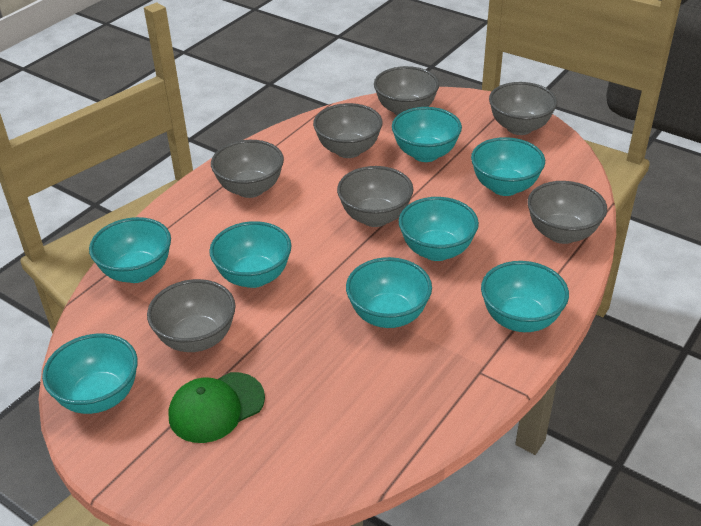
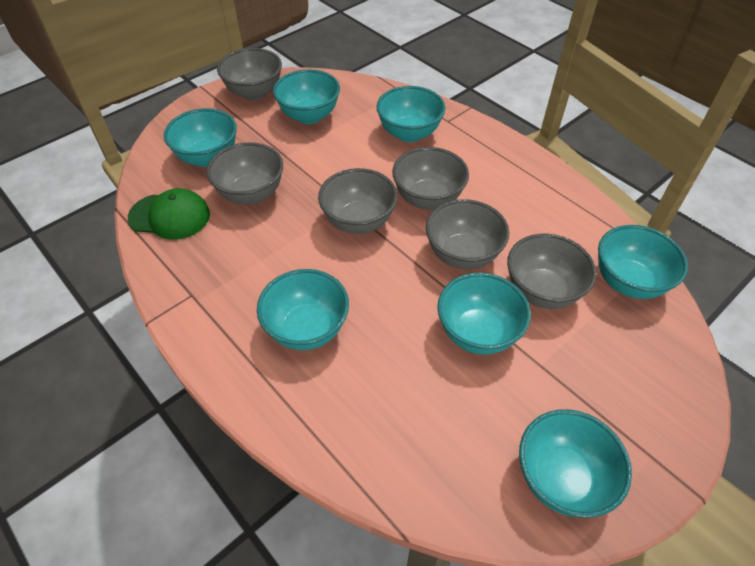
grey bowl: 7 -> 6
turquoise bowl: 8 -> 7

